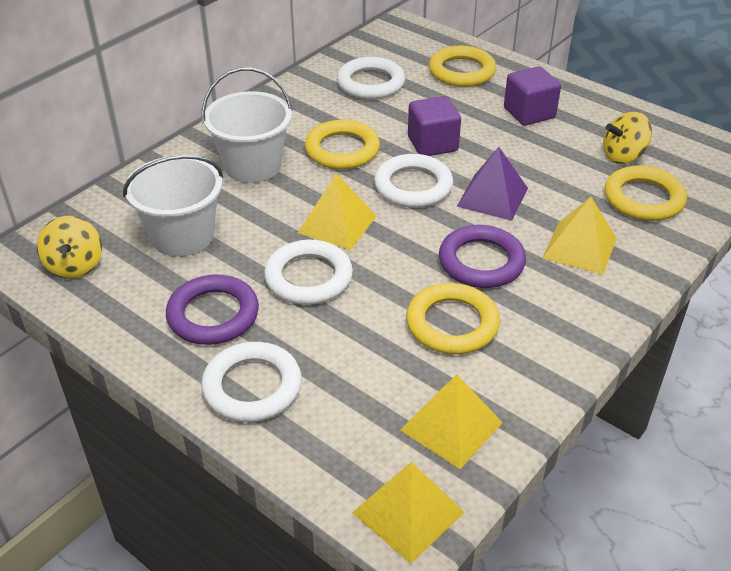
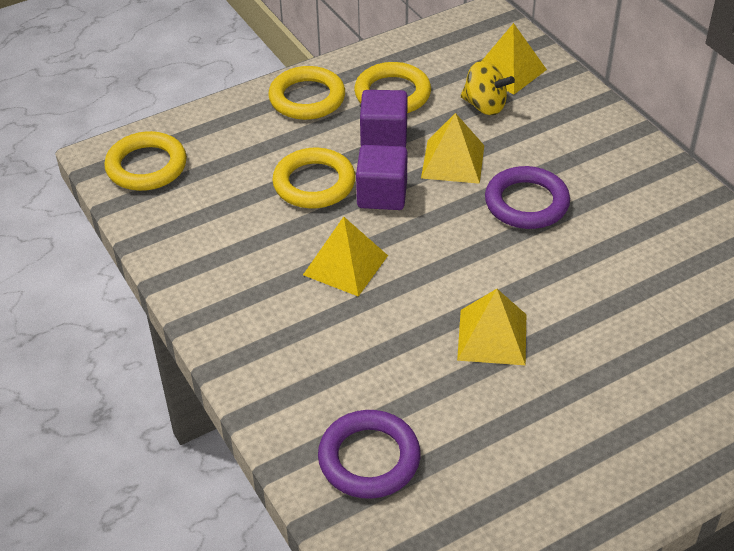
purple pyramid: 1 -> 0
white bucket: 2 -> 0
white ring: 4 -> 0
yellow spinning top: 2 -> 1

